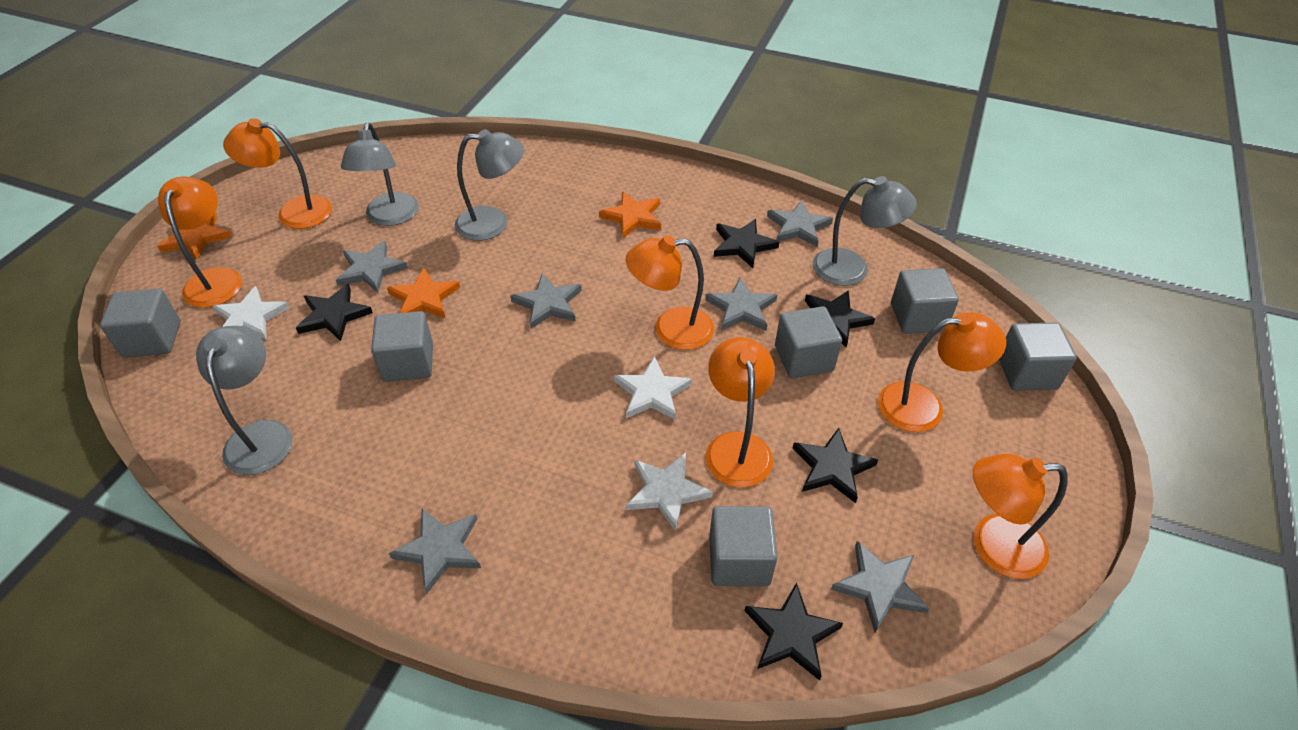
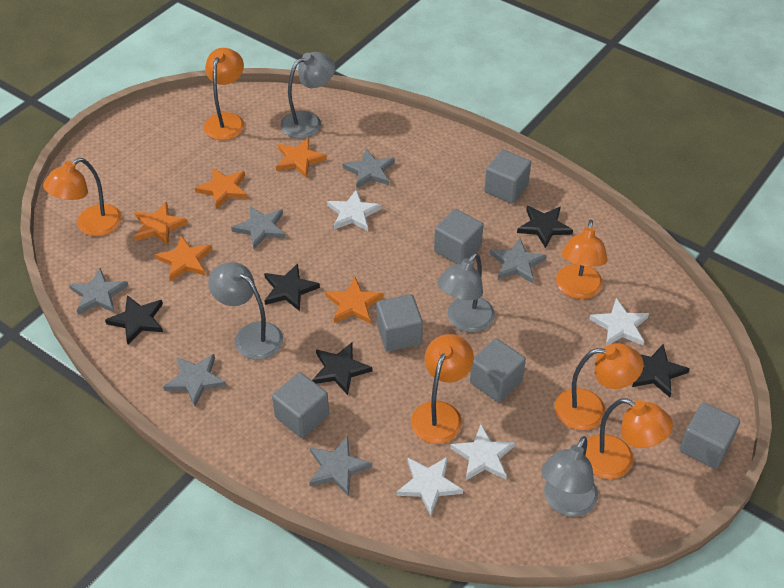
orange star: 3 -> 5
white star: 3 -> 4

